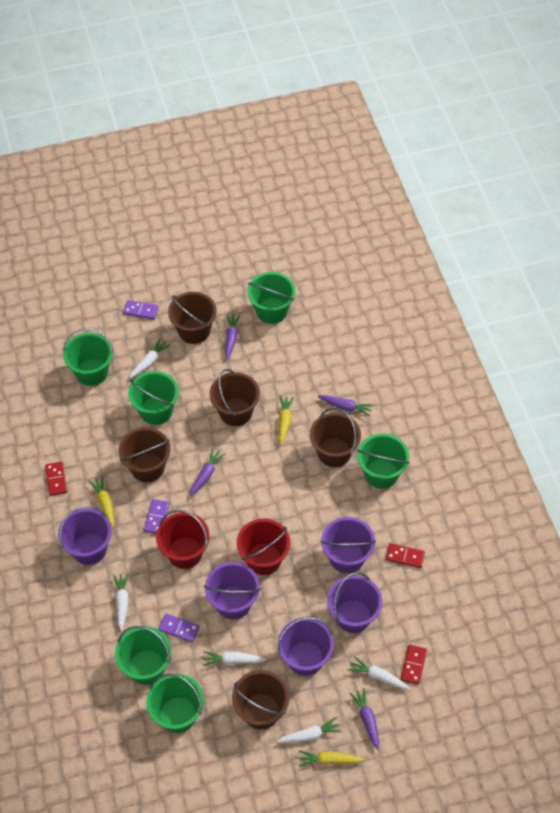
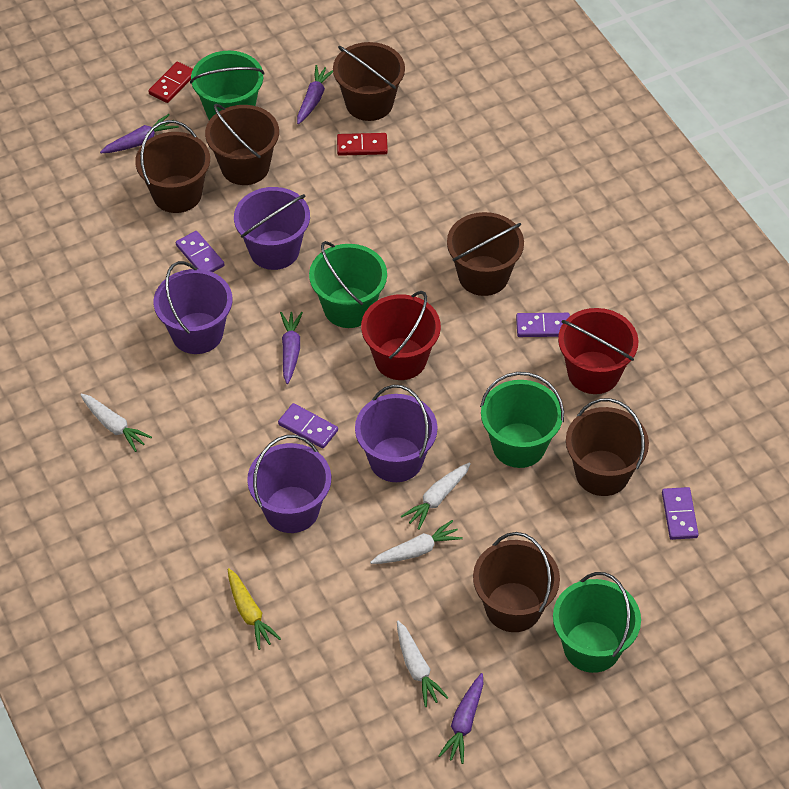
brown bucket: 5 -> 6
green bucket: 6 -> 4
purple bucket: 5 -> 4
purple domino: 3 -> 4
red domino: 3 -> 2
white carrot: 5 -> 4
yellow carrot: 3 -> 1

